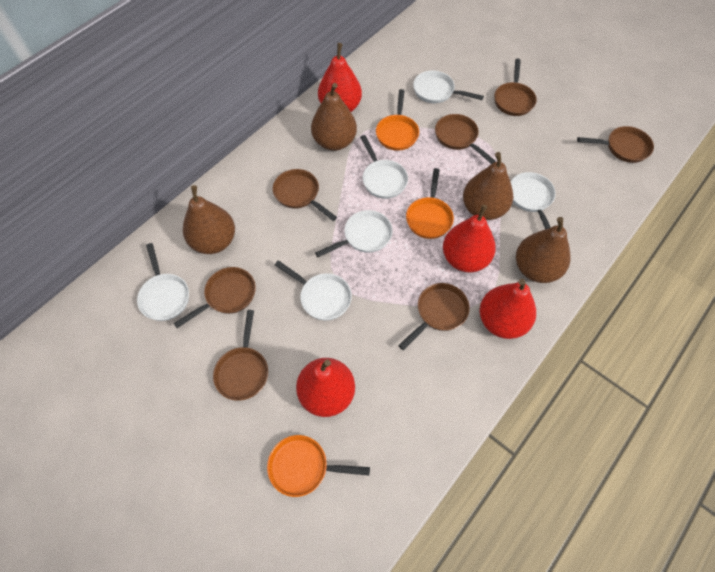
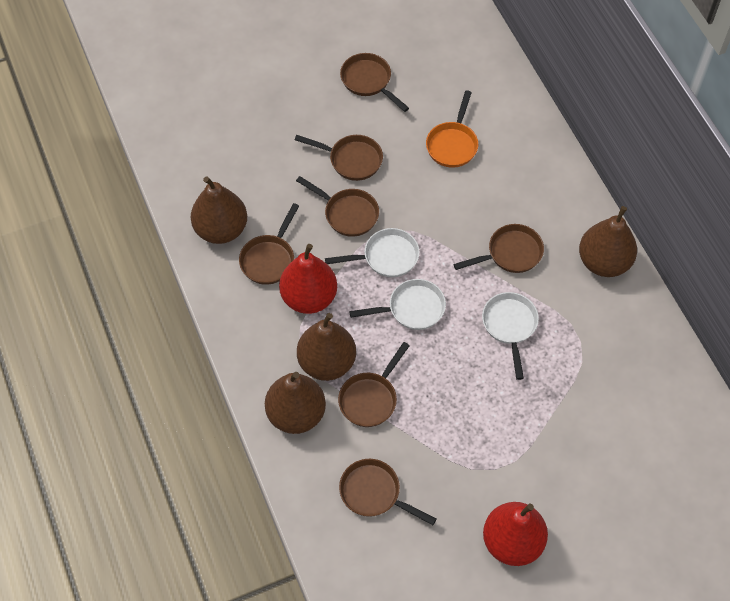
orange pan: 3 -> 1
red pear: 4 -> 2
white pan: 6 -> 3

